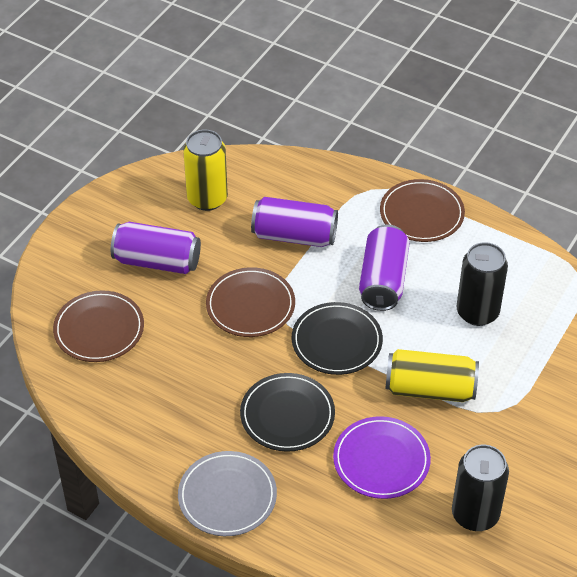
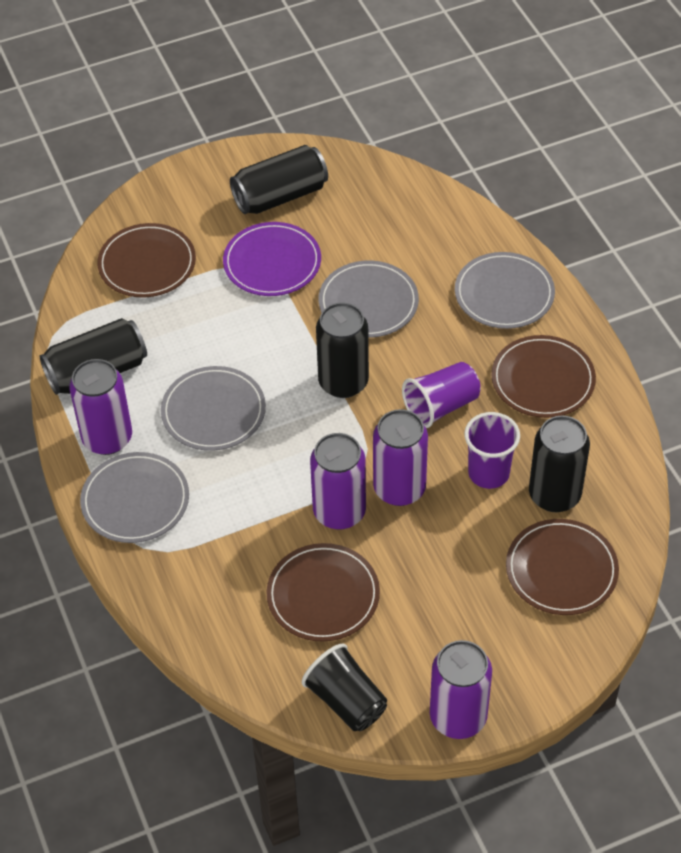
black can: 2 -> 4
black cup: 0 -> 1
black plate: 2 -> 0
brown plate: 3 -> 4
grey plate: 1 -> 4
purple can: 3 -> 4
purple cup: 0 -> 2
yellow can: 2 -> 0

